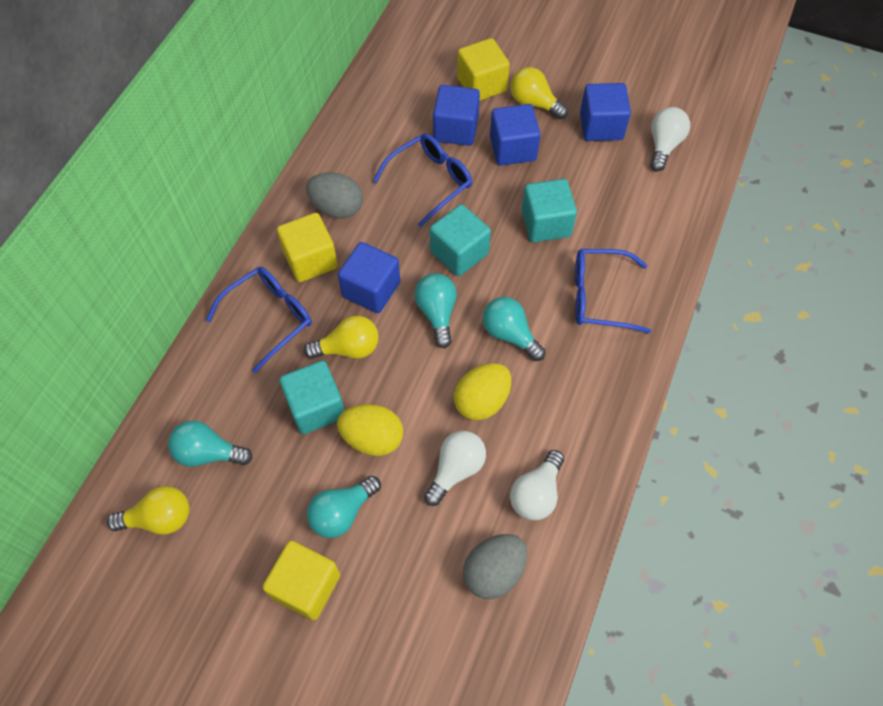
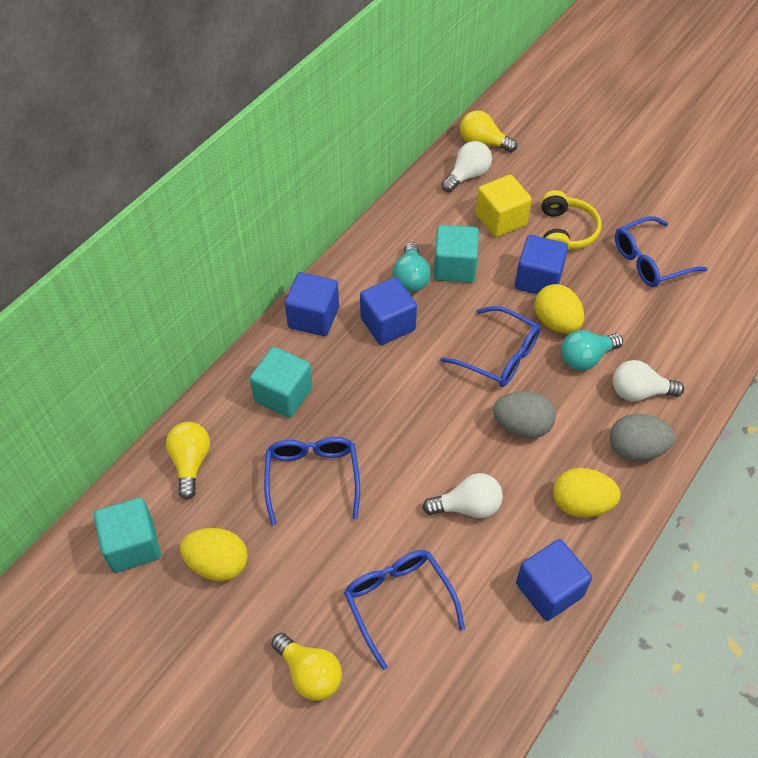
blue glasses: 3 -> 4
turquoise light bulb: 4 -> 2
yellow cube: 3 -> 1
yellow egg: 2 -> 3
yellow headphones: 0 -> 1

